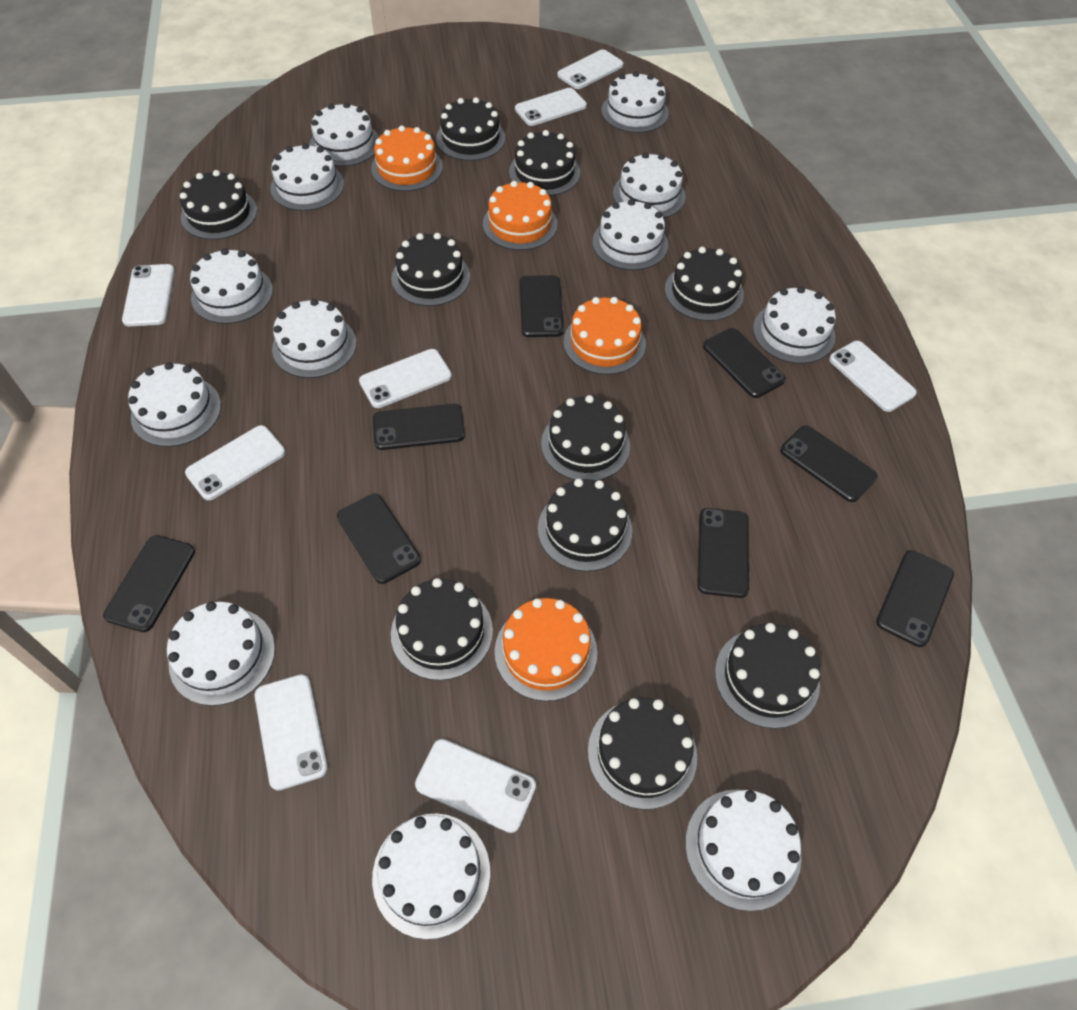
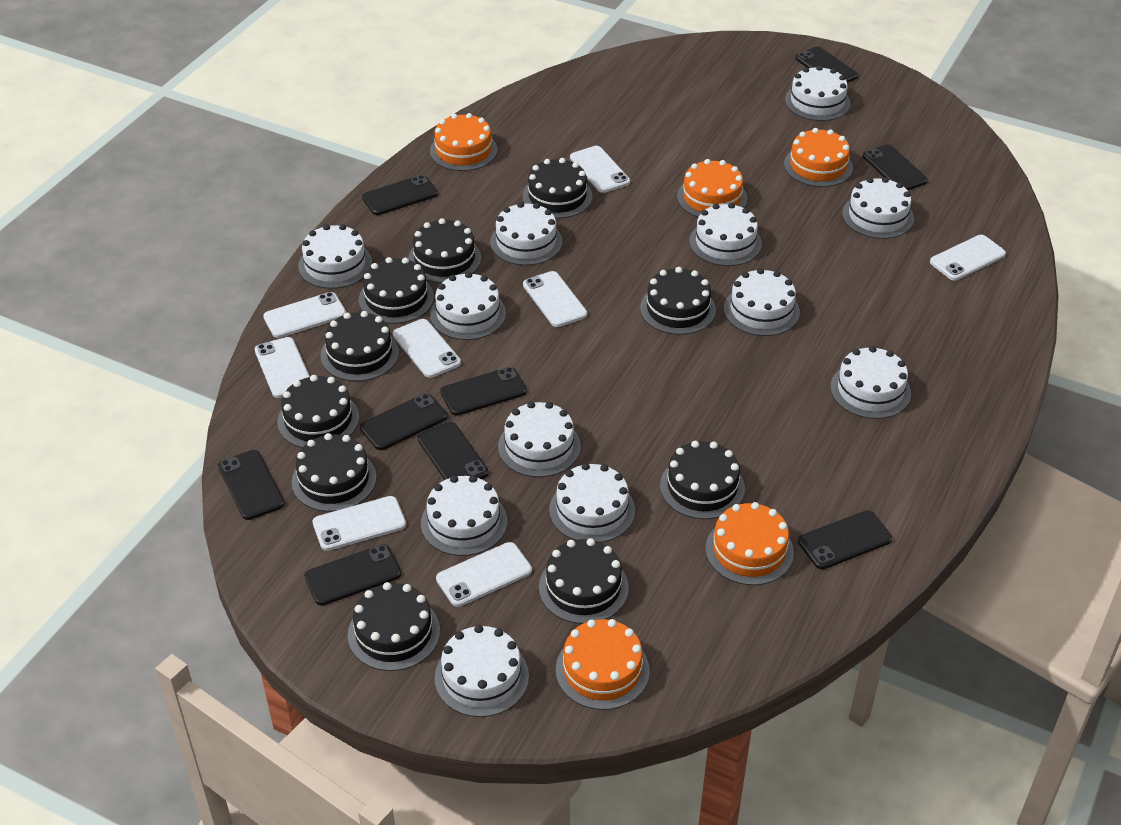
black phone: 8 -> 9
orange cake: 4 -> 5

